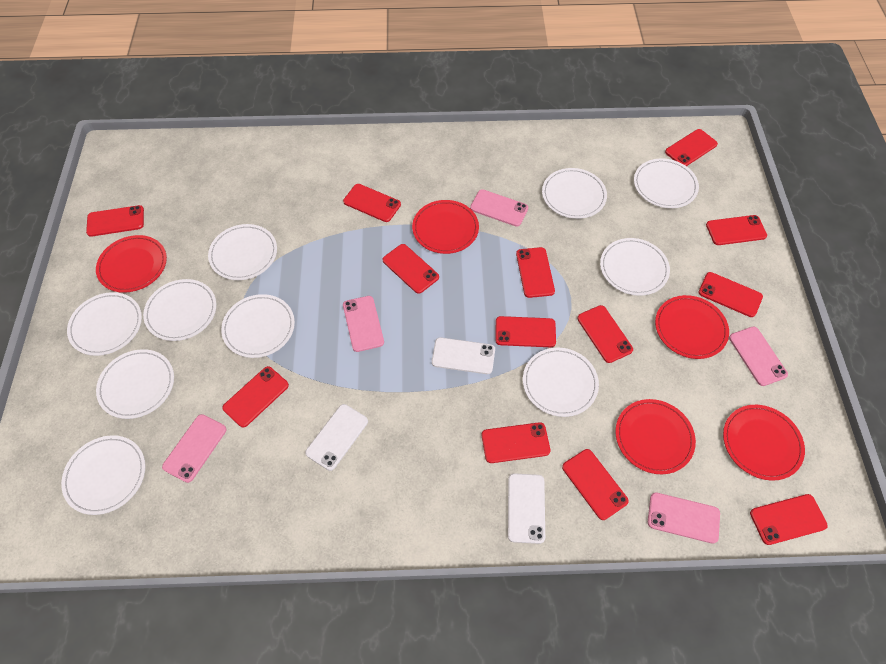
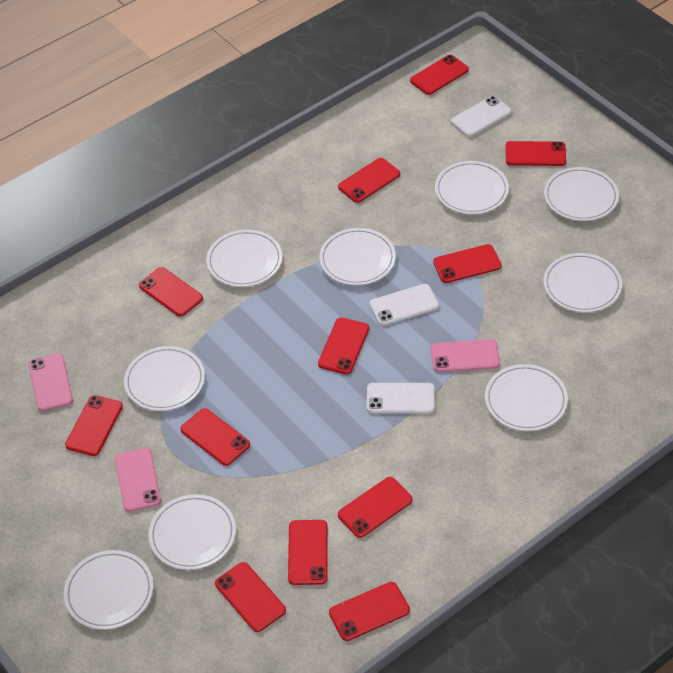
pink phone: 5 -> 3
red phone: 13 -> 12
red plate: 5 -> 0
white plate: 10 -> 9

